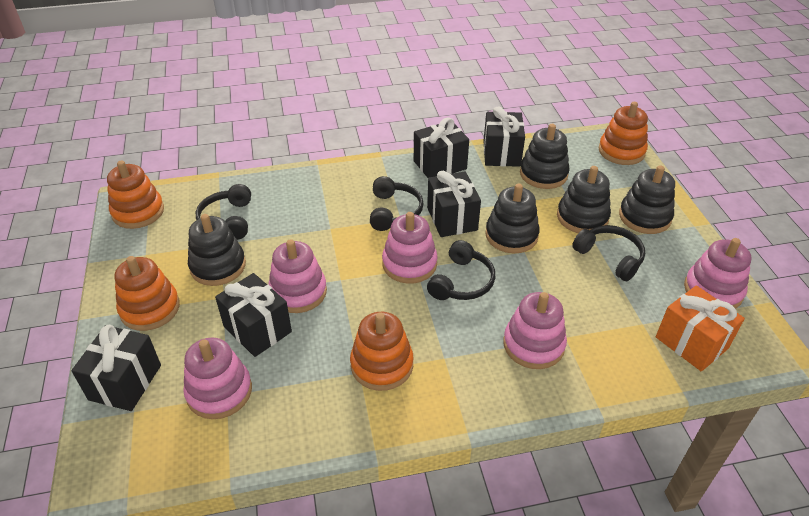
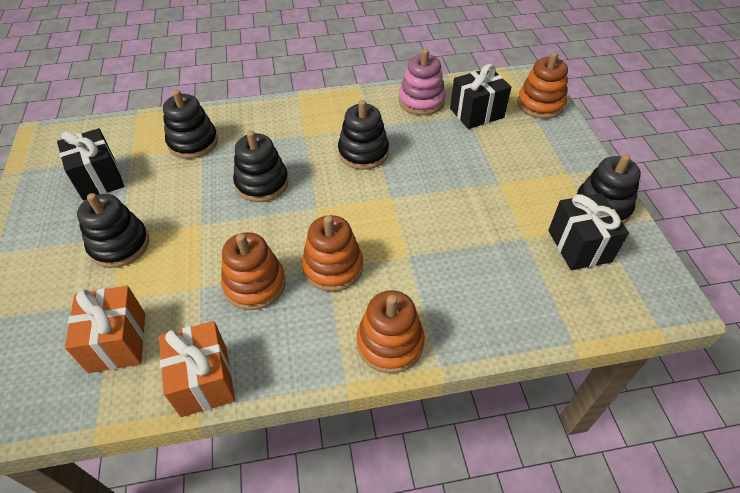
black gift: 5 -> 3
black headphones: 4 -> 0
orange gift: 1 -> 2
pink stacking toy: 5 -> 1

